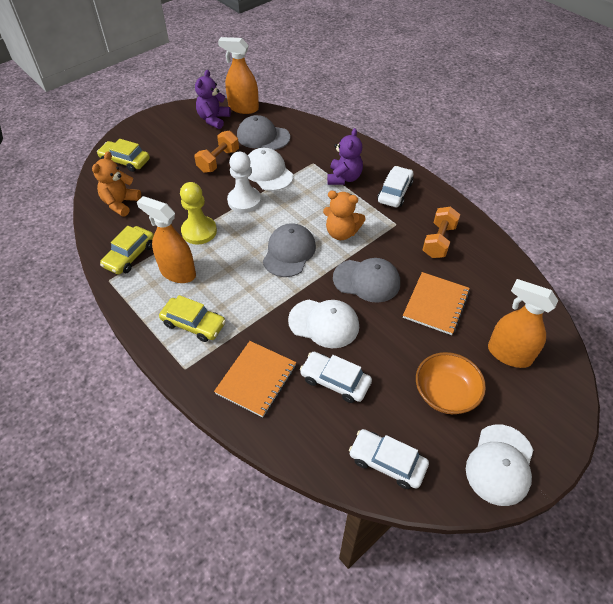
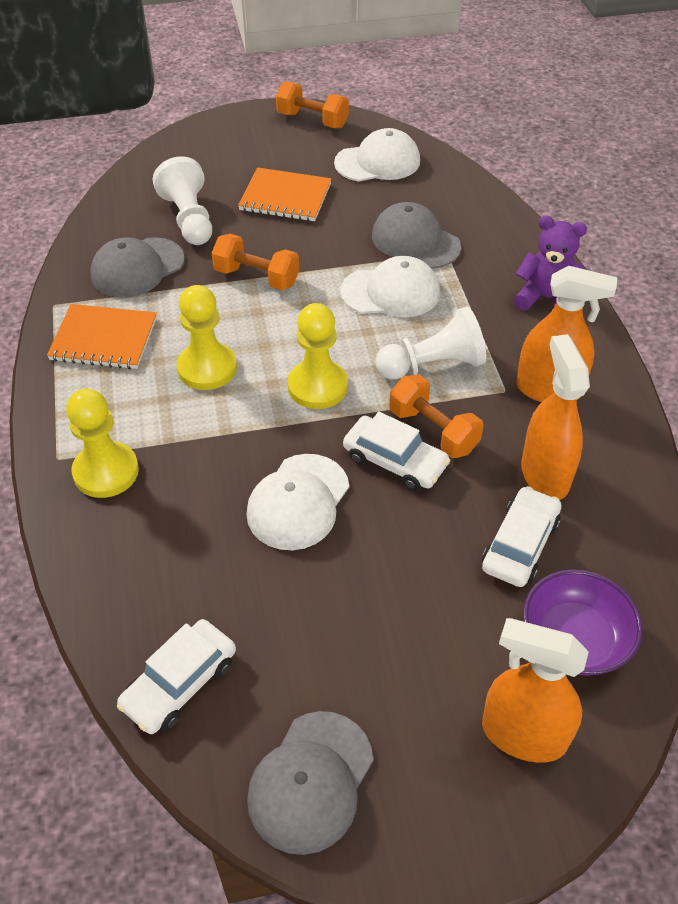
orange bowl: 1 -> 0
orange dumbbell: 2 -> 3
orange teddy bear: 2 -> 0
purple bowl: 0 -> 1
purple teddy bear: 2 -> 1
white pawn: 1 -> 2
yellow car: 3 -> 0
yellow pawn: 1 -> 3

